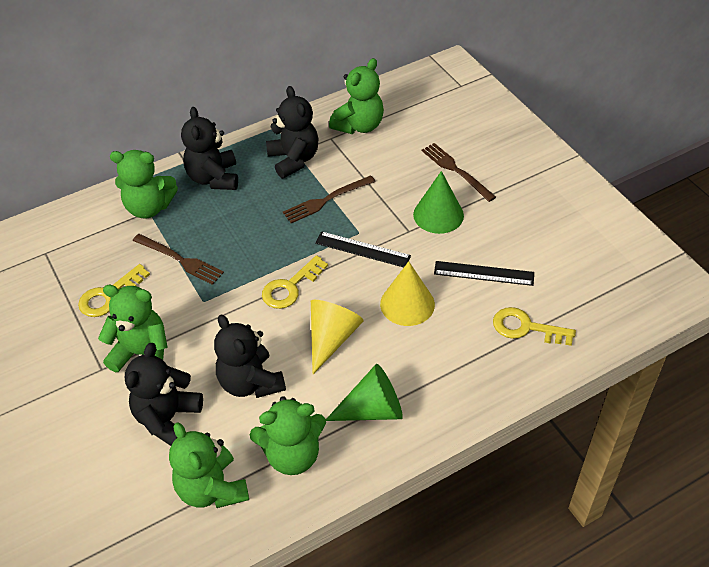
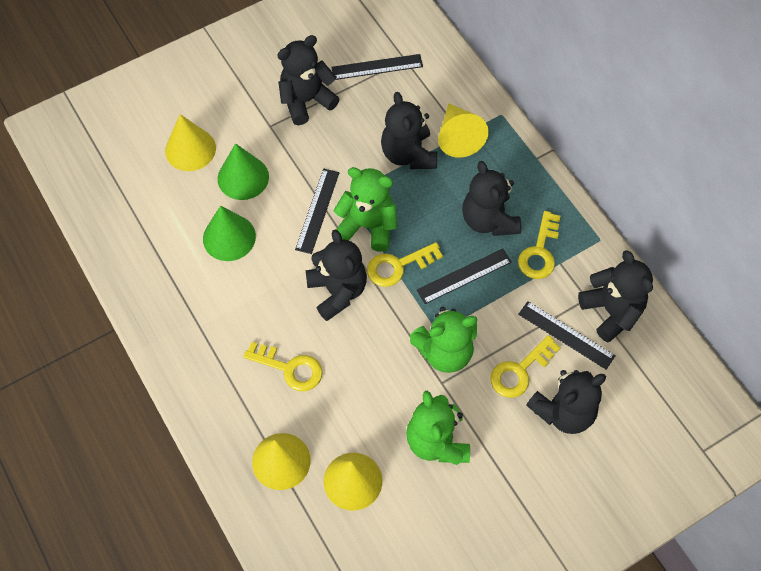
black ruler: 2 -> 4
black teddy bear: 4 -> 6
brown fork: 3 -> 0
green teddy bear: 5 -> 3
yellow cone: 2 -> 4
yellow key: 3 -> 4

